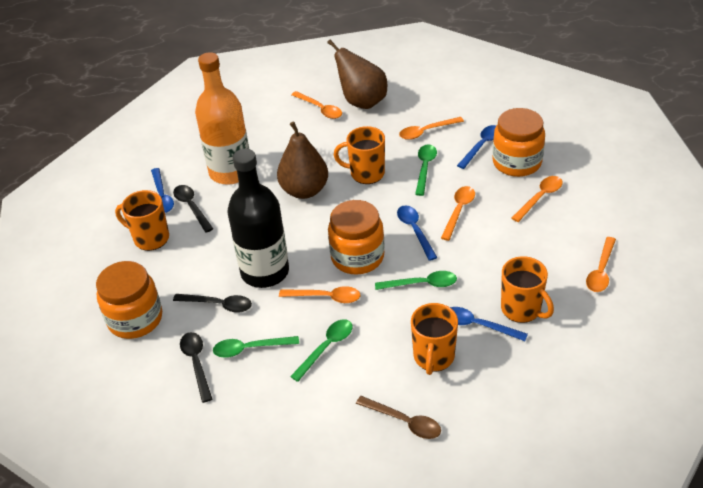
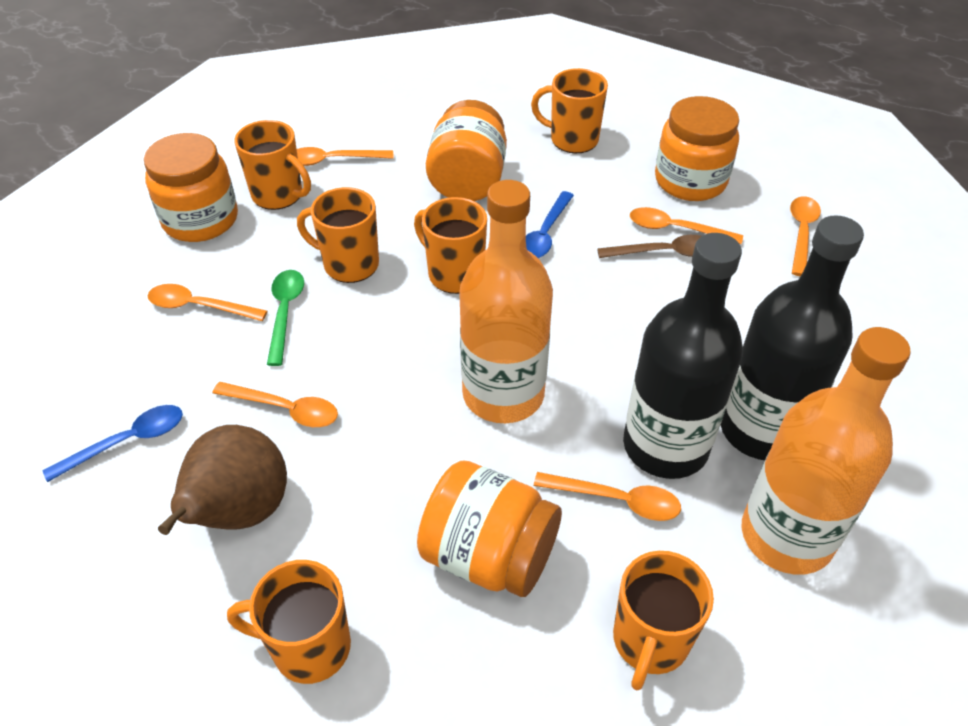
black bottle: 1 -> 2
black spoon: 3 -> 0
blue spoon: 4 -> 2
brown pear: 2 -> 1
green spoon: 4 -> 1
orange bottle: 1 -> 2
orange jar: 3 -> 4
orange mug: 4 -> 6

